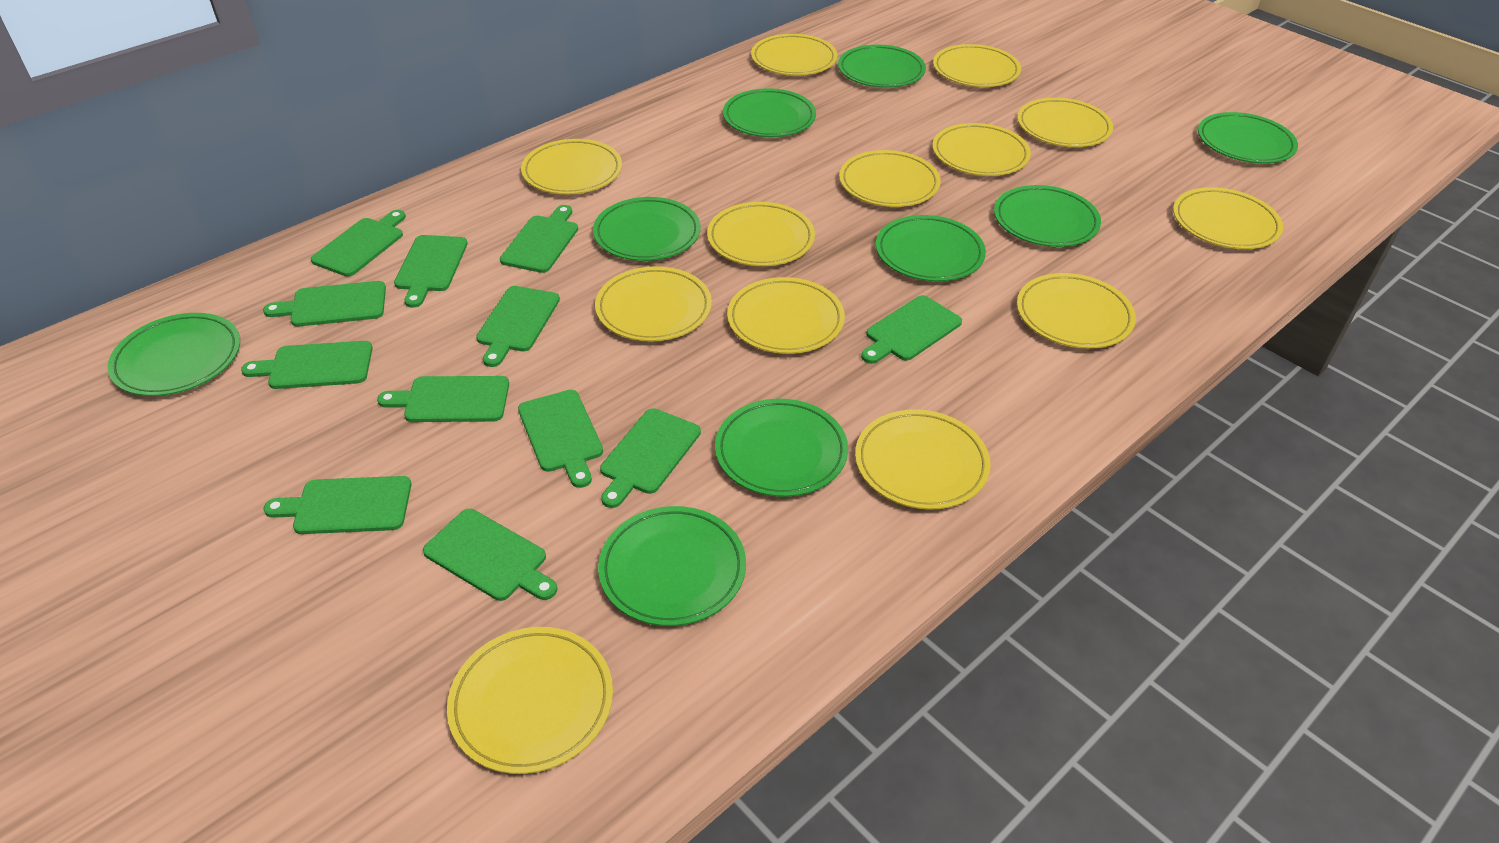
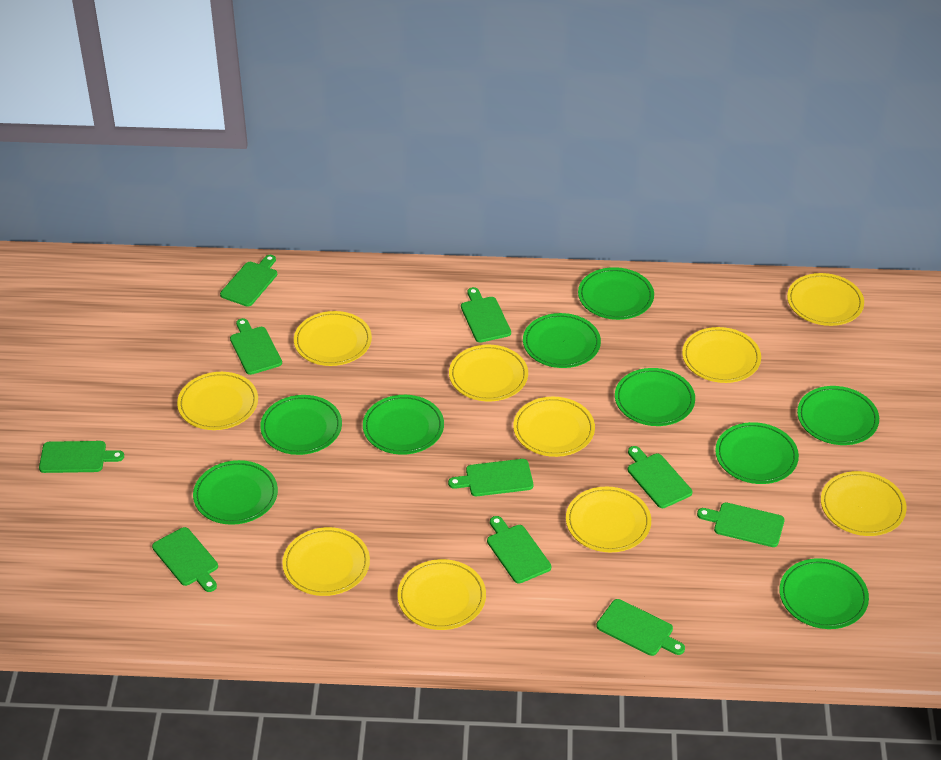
green cutting board: 12 -> 10
yellow plate: 13 -> 10

